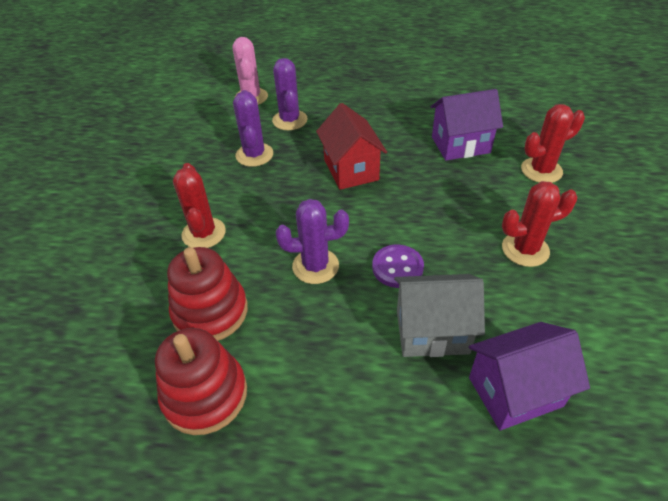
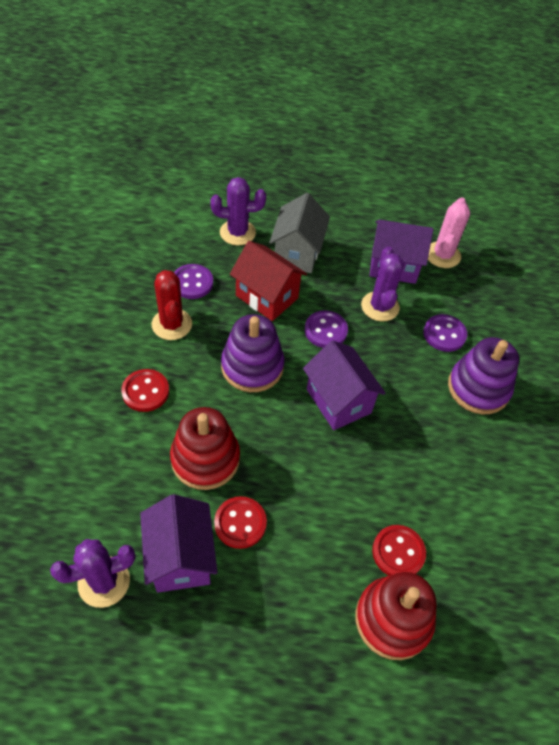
purple button: 1 -> 3
purple house: 2 -> 3
purple stacking toy: 0 -> 2
red button: 0 -> 3
red cactus: 3 -> 1

